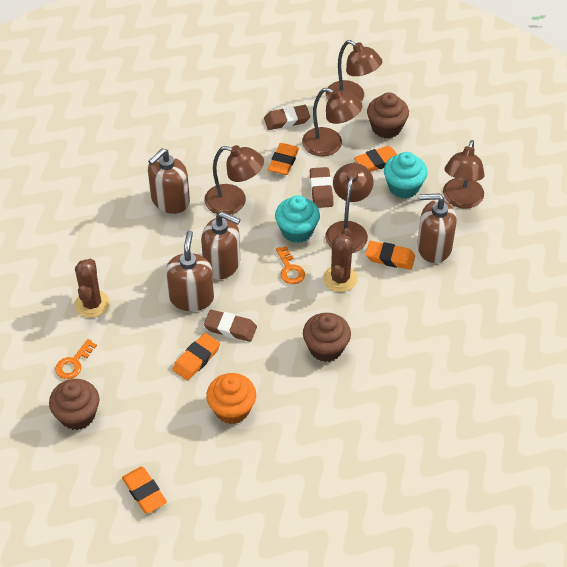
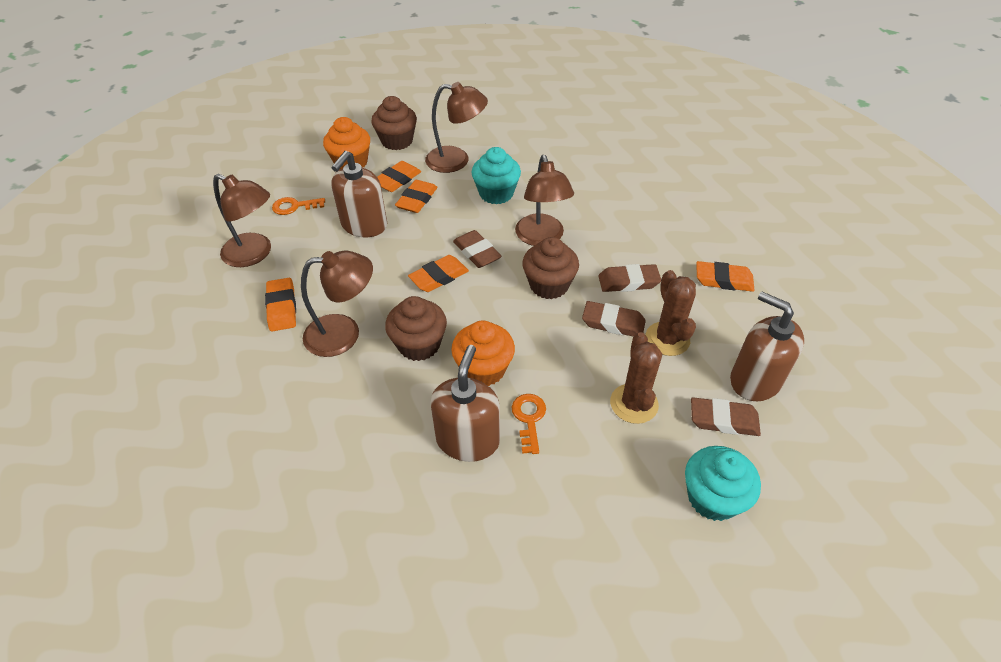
brown eraser: 3 -> 4
brown lamp: 5 -> 4
brown soap dispenser: 4 -> 3
orange cupcake: 1 -> 2

